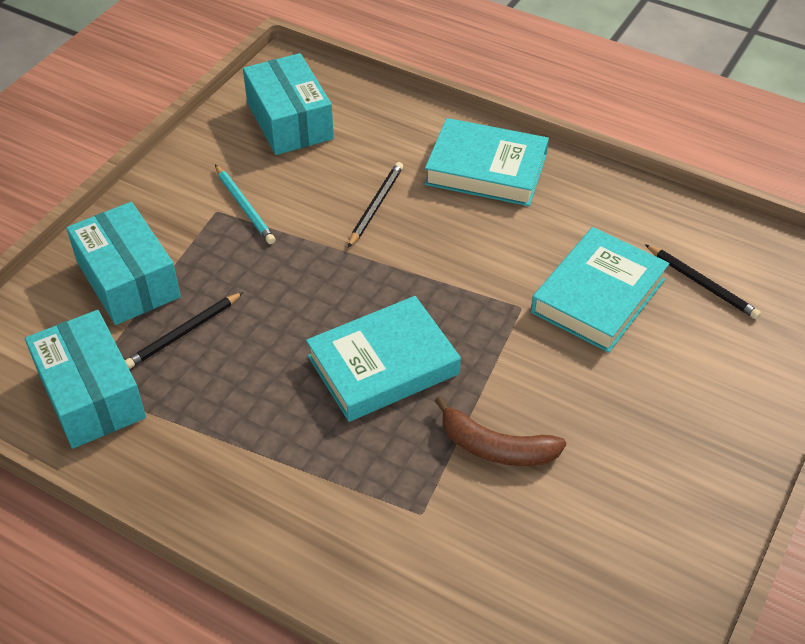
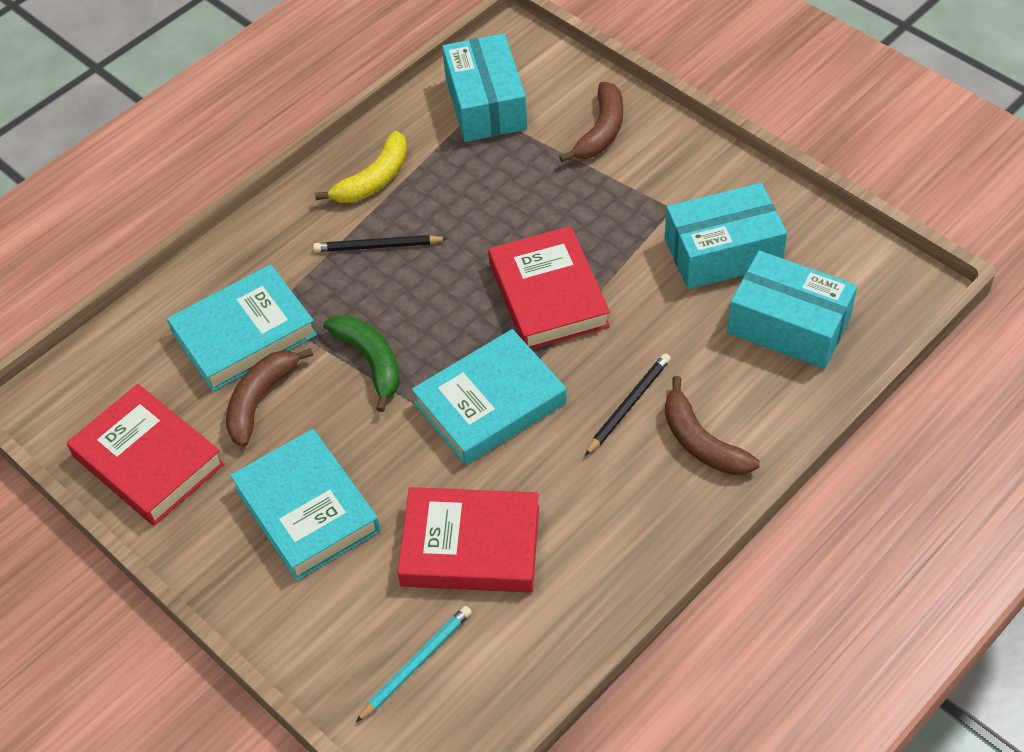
black pencil: 3 -> 2
brown banana: 1 -> 3
green banana: 0 -> 1
red book: 0 -> 3
yellow banana: 0 -> 1

